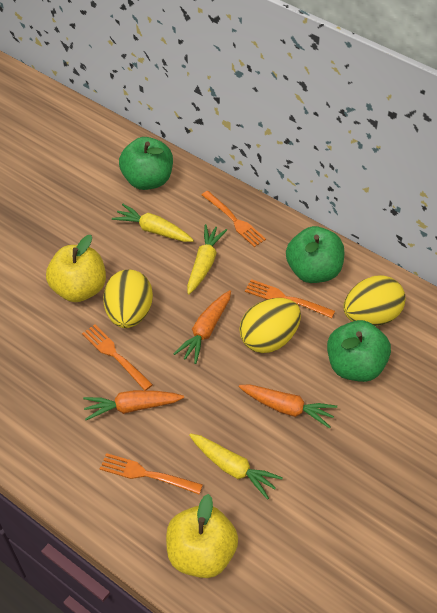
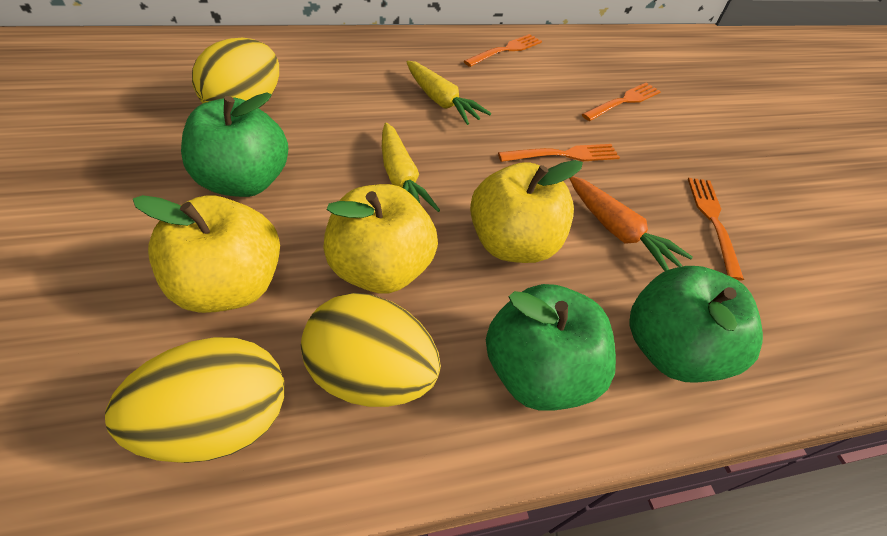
orange carrot: 3 -> 1
yellow apple: 2 -> 3
yellow carrot: 3 -> 2

